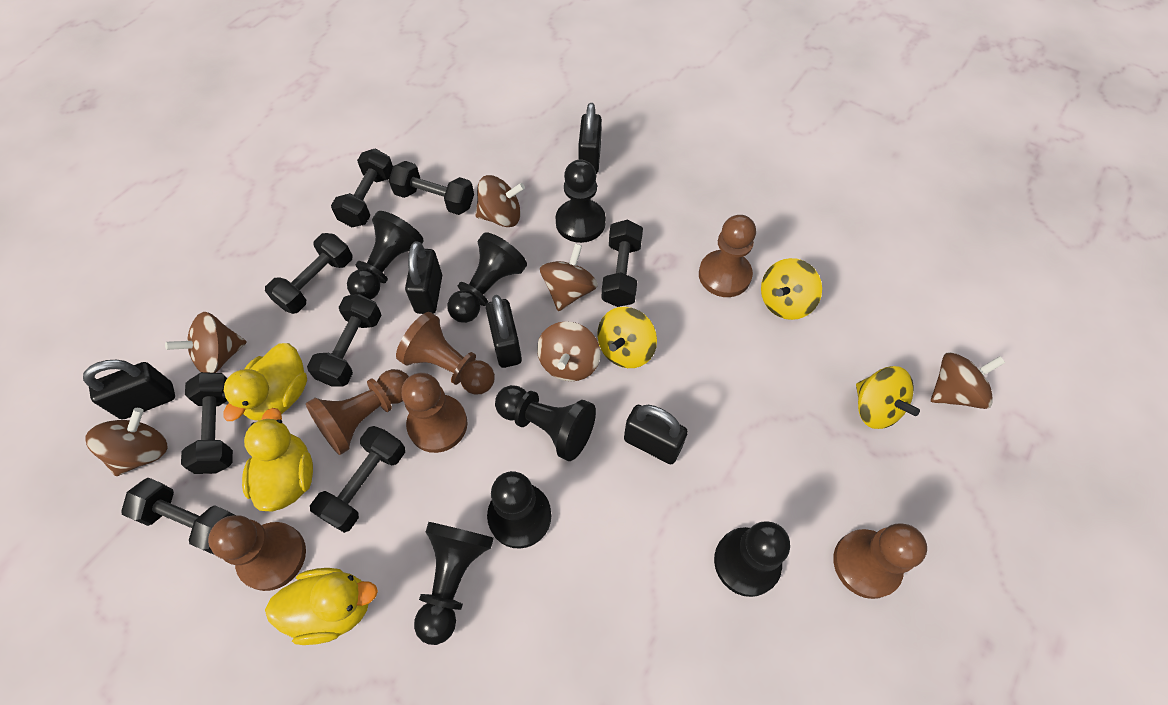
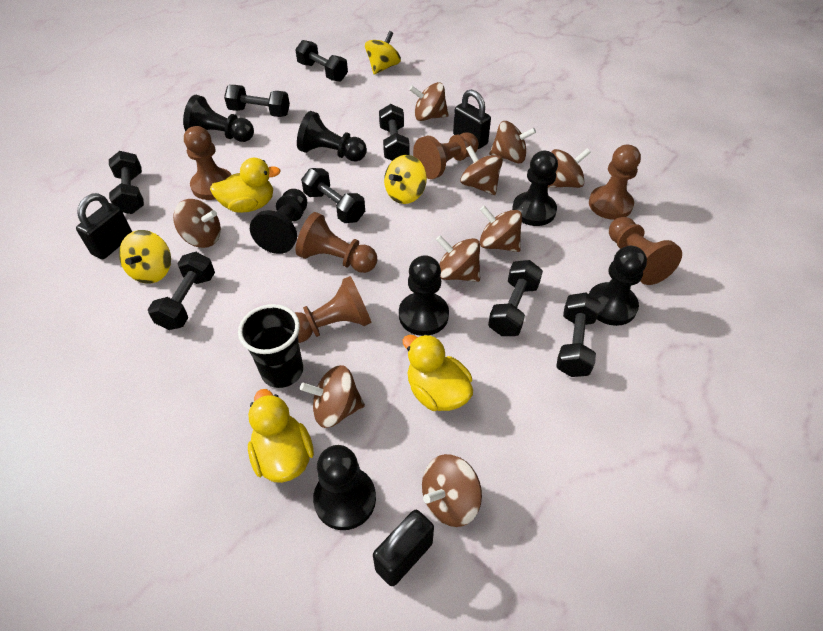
black cup: 0 -> 1
black padlock: 5 -> 3
brown spinning top: 6 -> 9

